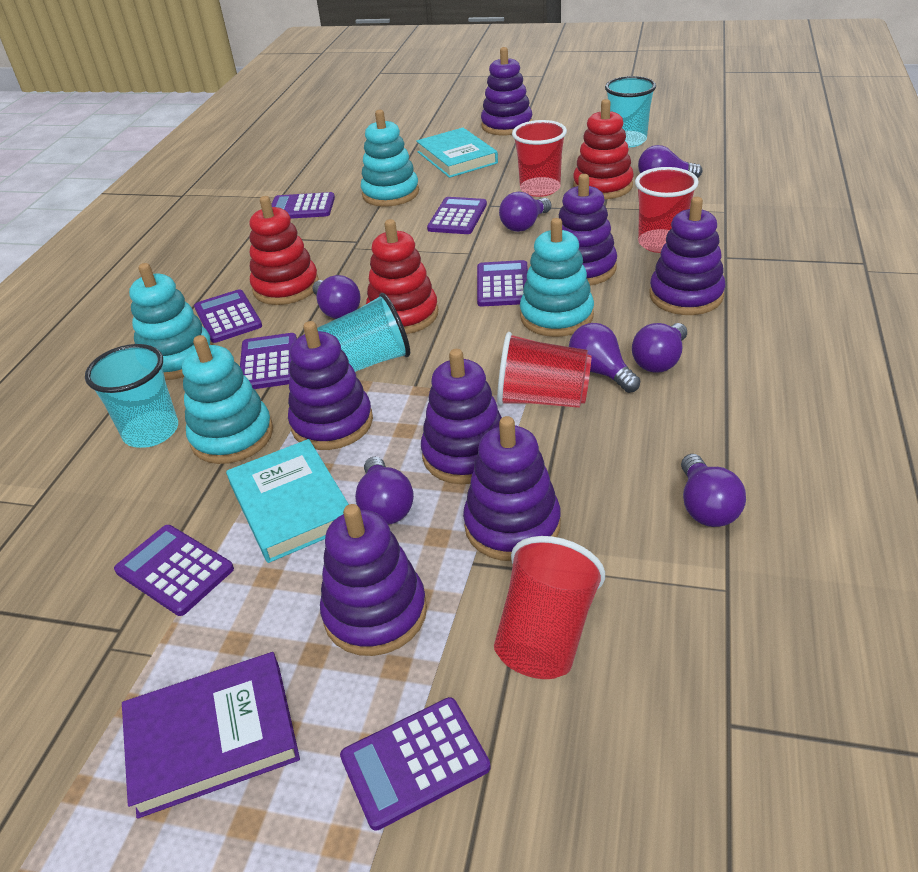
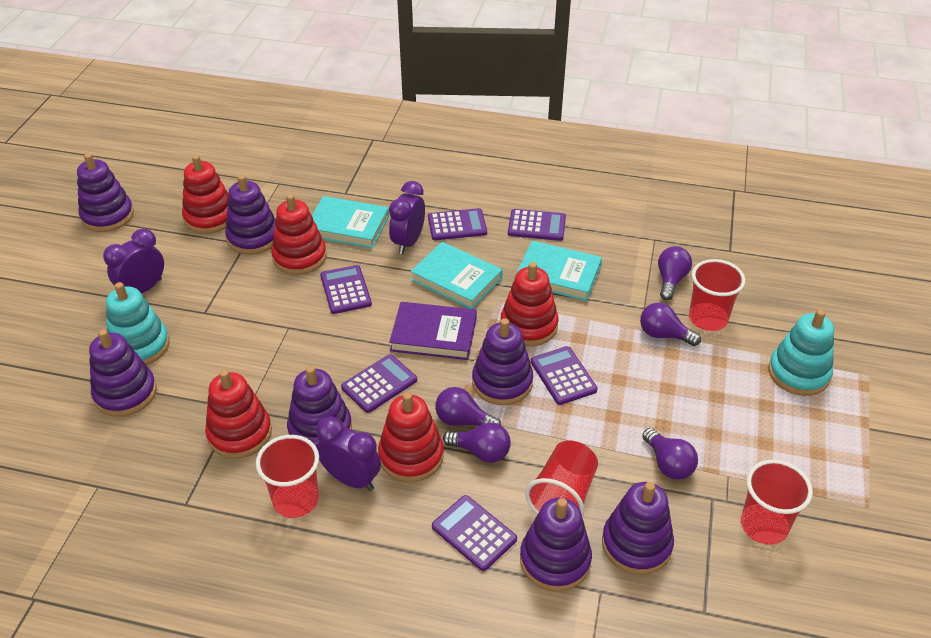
purple calculator: 7 -> 6
purple clock: 0 -> 3
purple light bulb: 7 -> 5
red stacking toy: 3 -> 5
turquoise book: 2 -> 3
turquoise cup: 3 -> 0
turquoise stacking toy: 4 -> 2

